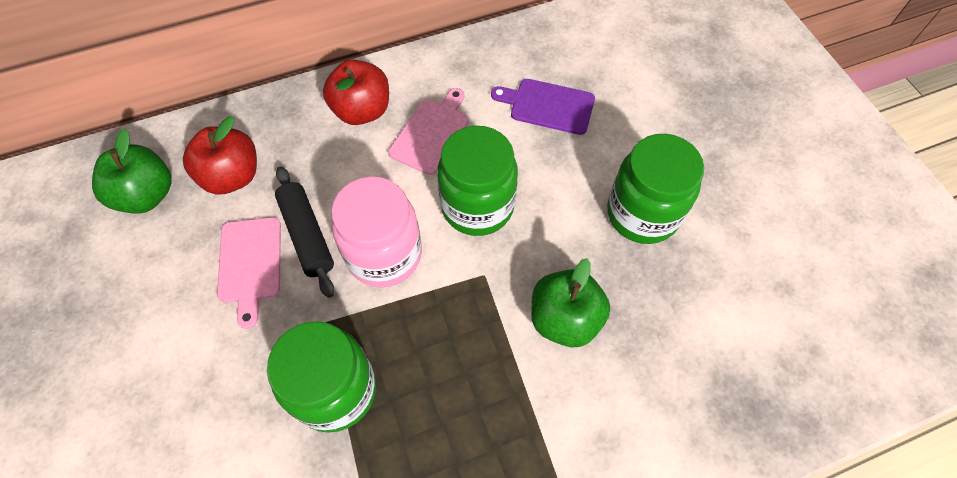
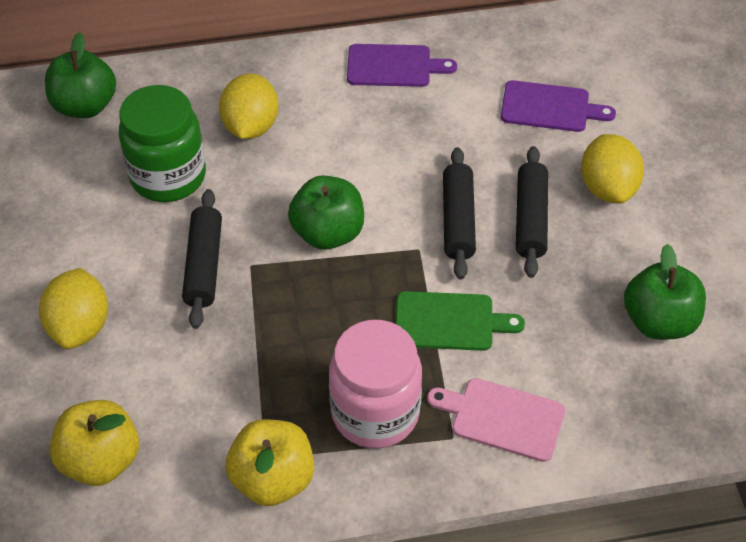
black rolling pin: 1 -> 3
green apple: 2 -> 3
green cutting board: 0 -> 1
green jar: 3 -> 1
pink cutting board: 2 -> 1
purple cutting board: 1 -> 2
red apple: 2 -> 0
yellow apple: 0 -> 2
yellow lemon: 0 -> 3

